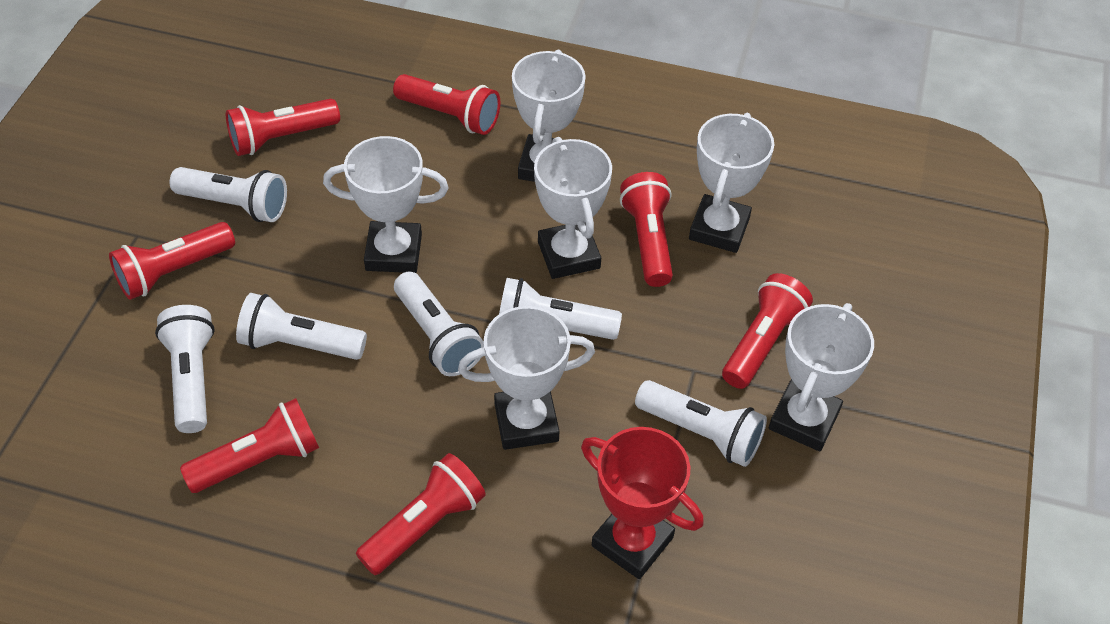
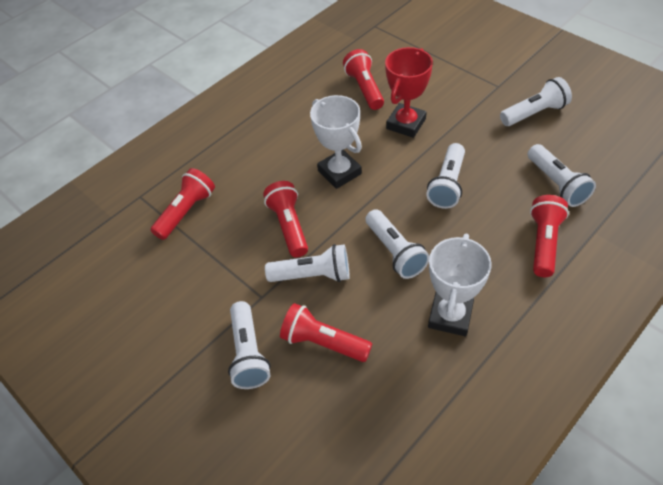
red flashlight: 7 -> 5
white trophy: 6 -> 2

